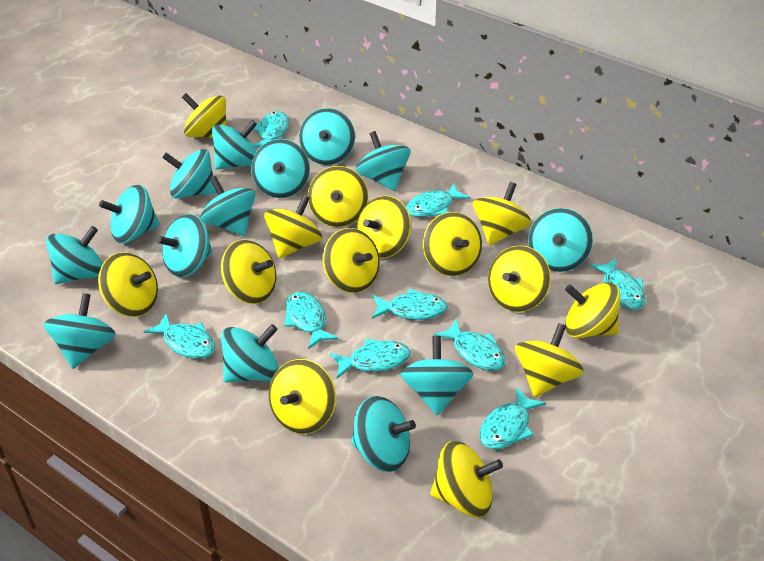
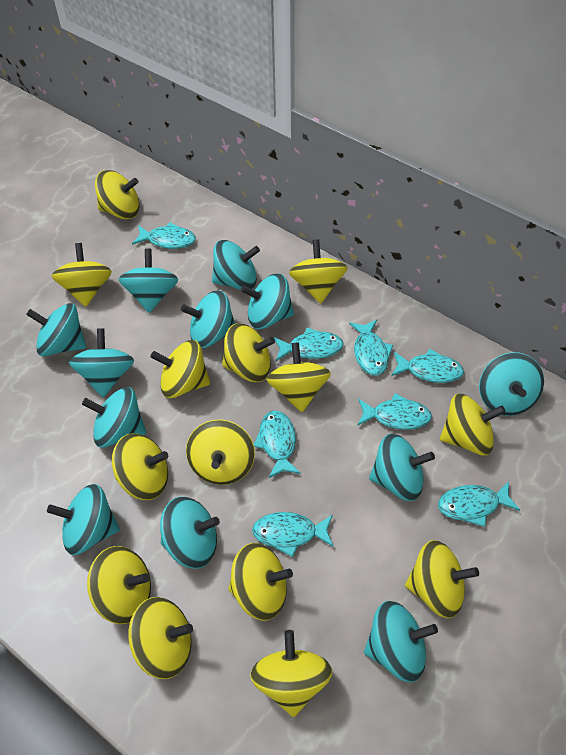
turquoise fish: 9 -> 8
turquoise spinning top: 14 -> 12

